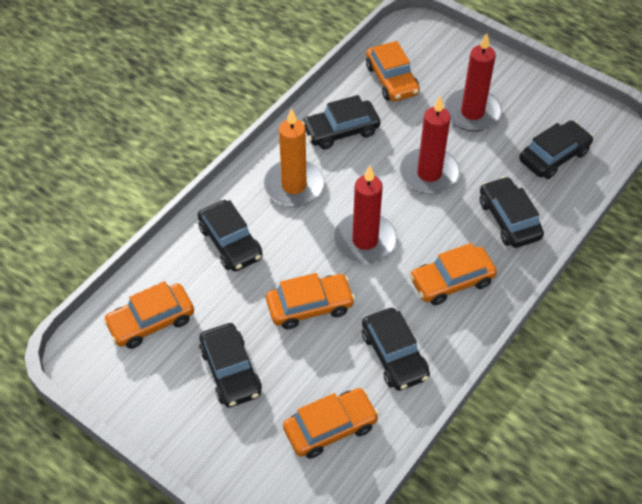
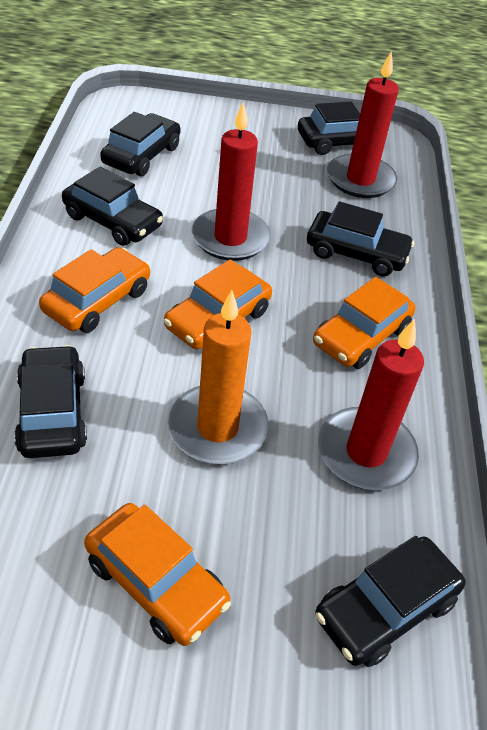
orange car: 5 -> 4

